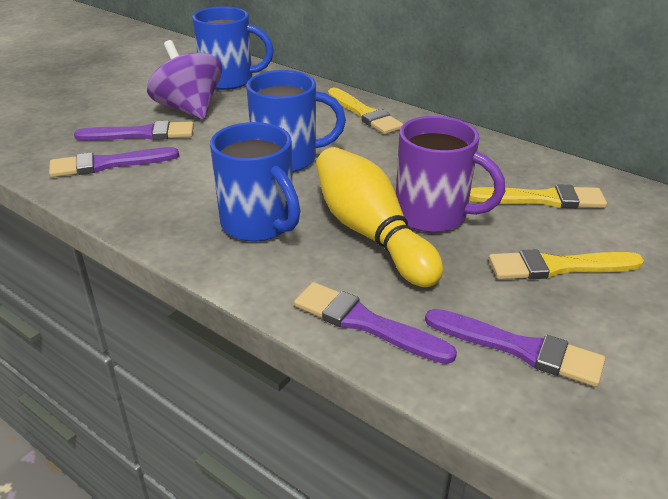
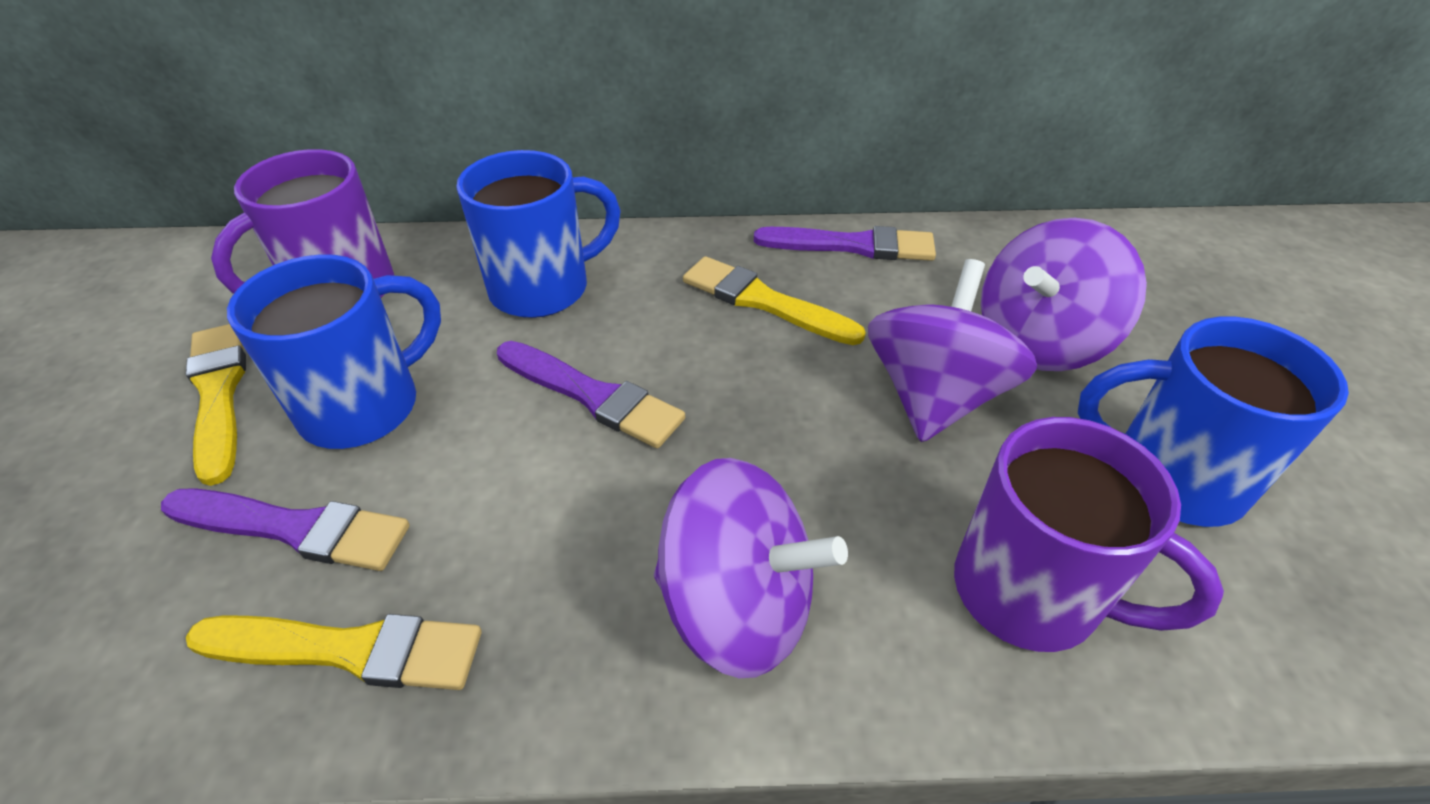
purple brush: 4 -> 3
purple mug: 1 -> 2
purple spinning top: 1 -> 3
yellow bowling pin: 1 -> 0

